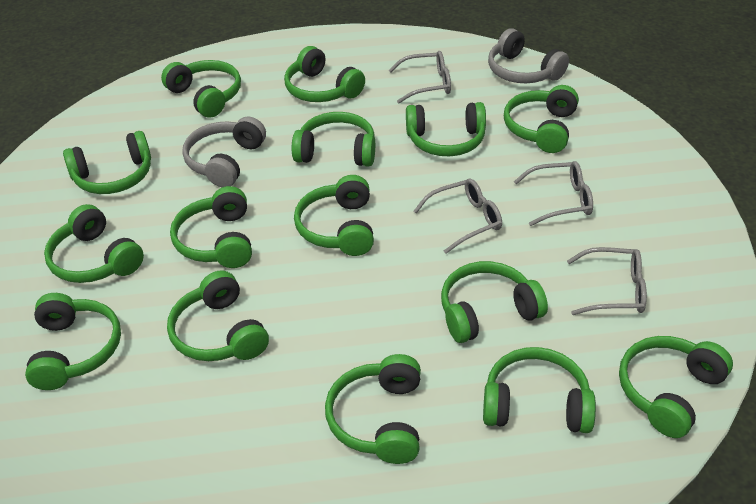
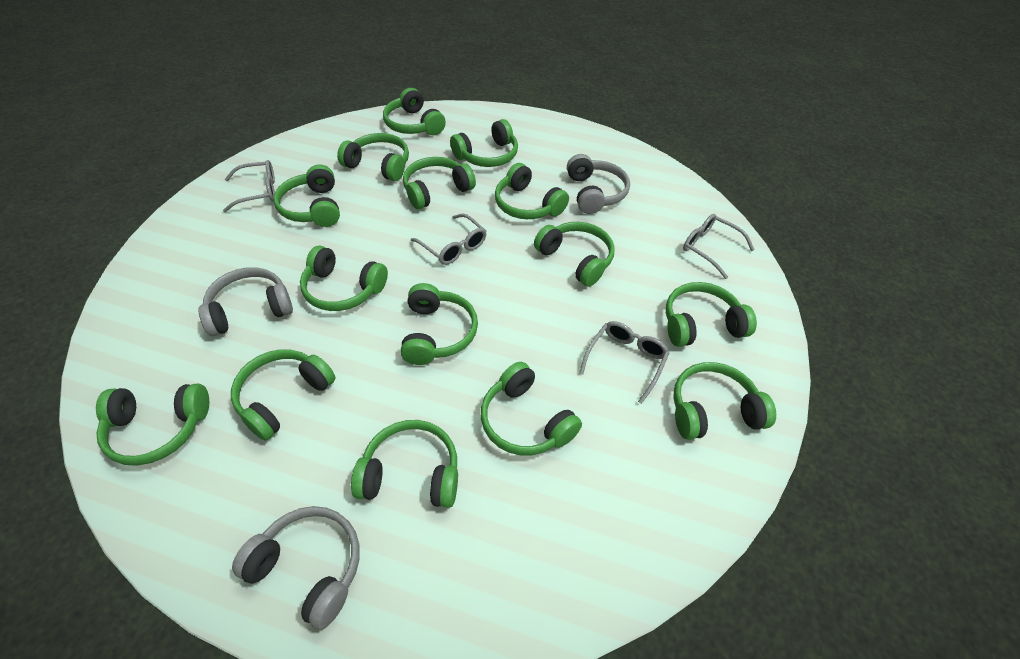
grey headphones: 2 -> 3

